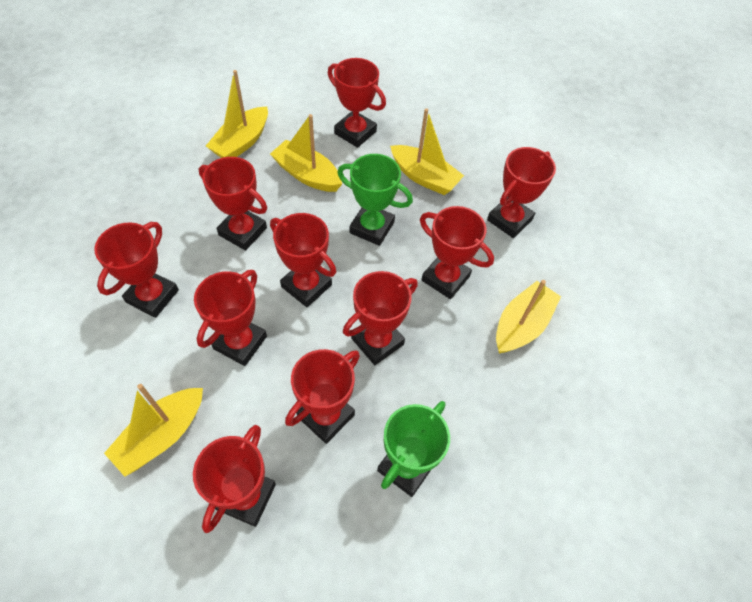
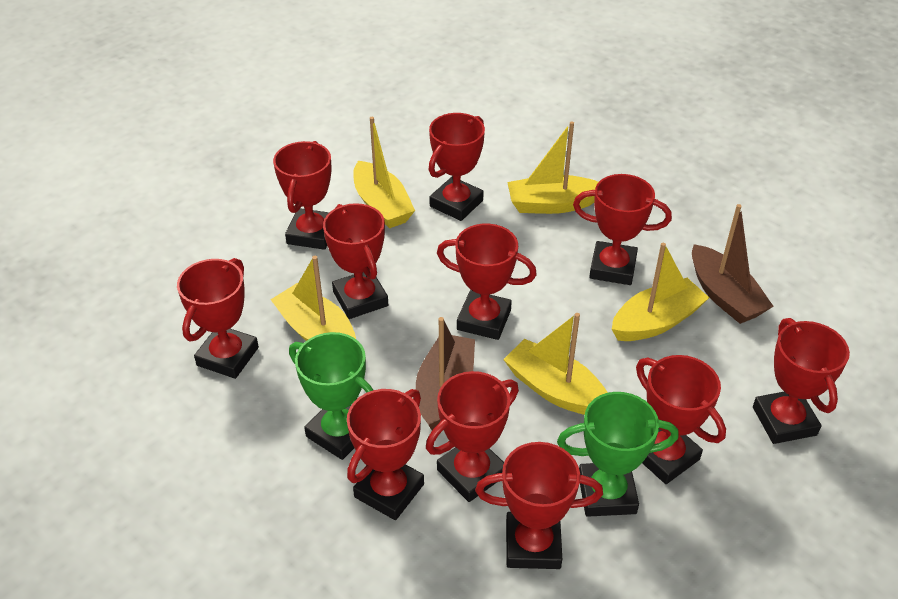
brown boat: 0 -> 2
red trophy: 10 -> 11

